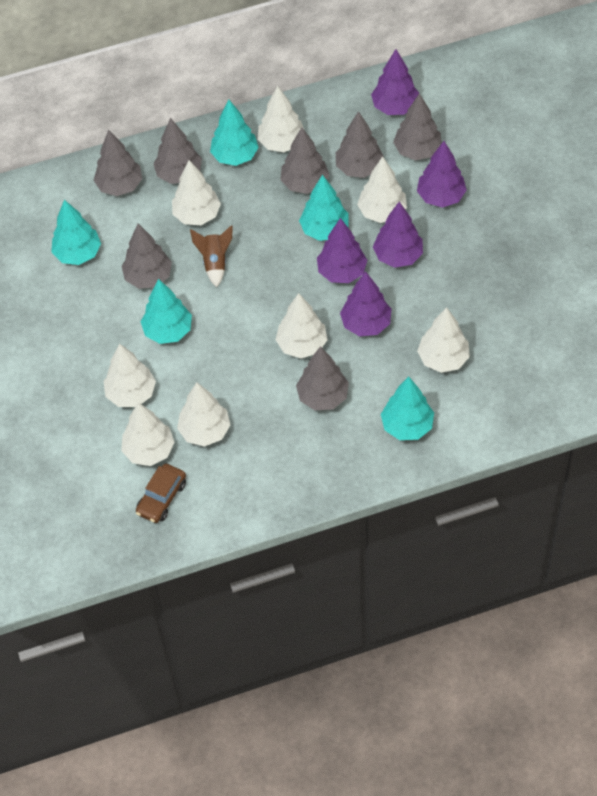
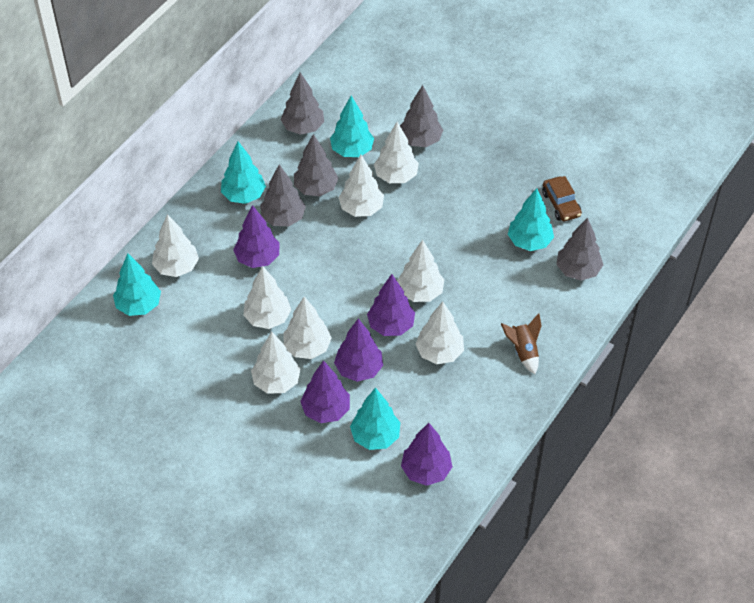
grey tree: 7 -> 5

